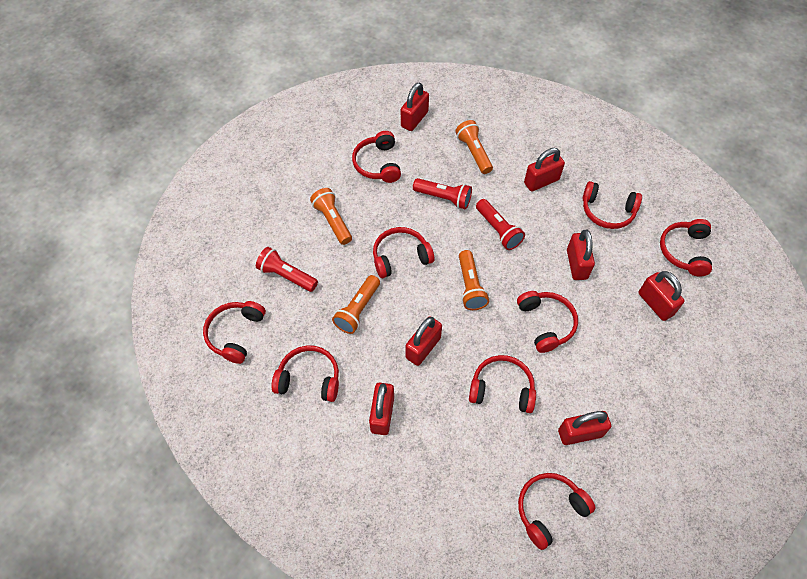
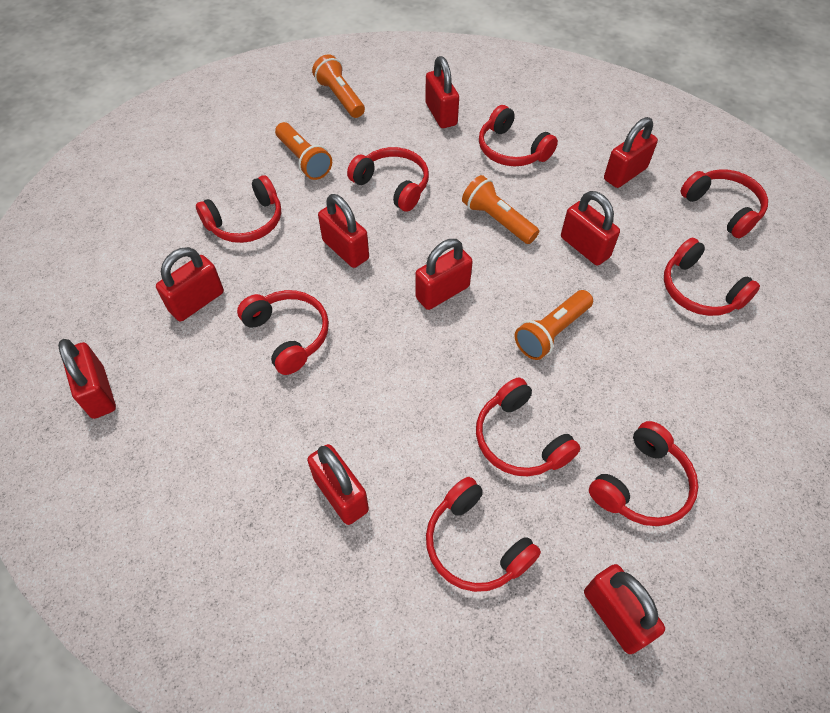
red flashlight: 3 -> 0
red padlock: 7 -> 9

